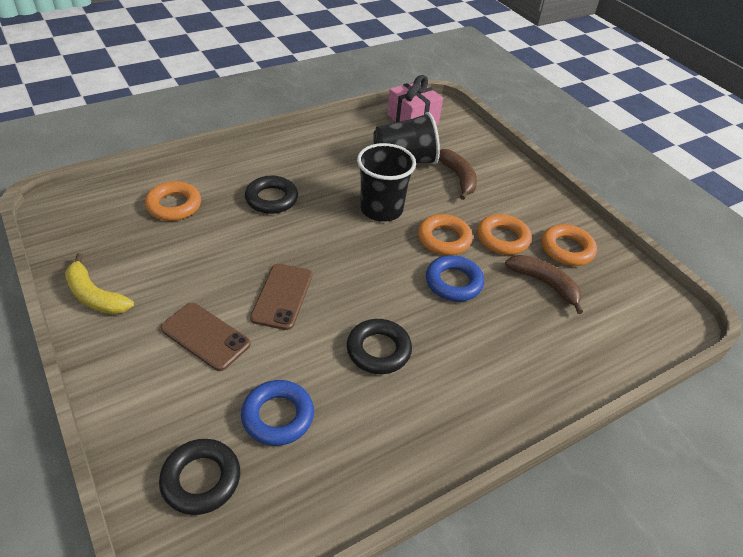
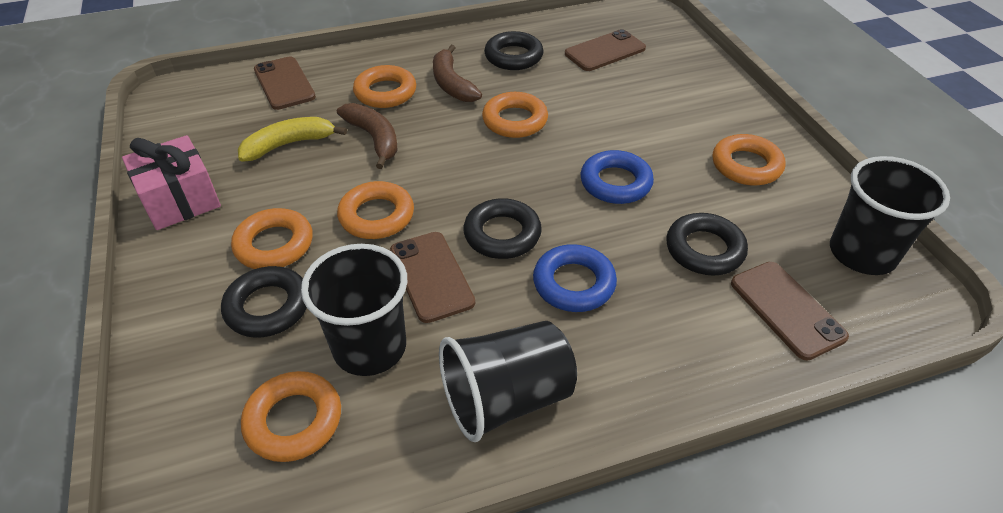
black cup: 2 -> 3
black ring: 3 -> 4
brown phone: 2 -> 4
orange ring: 4 -> 6

